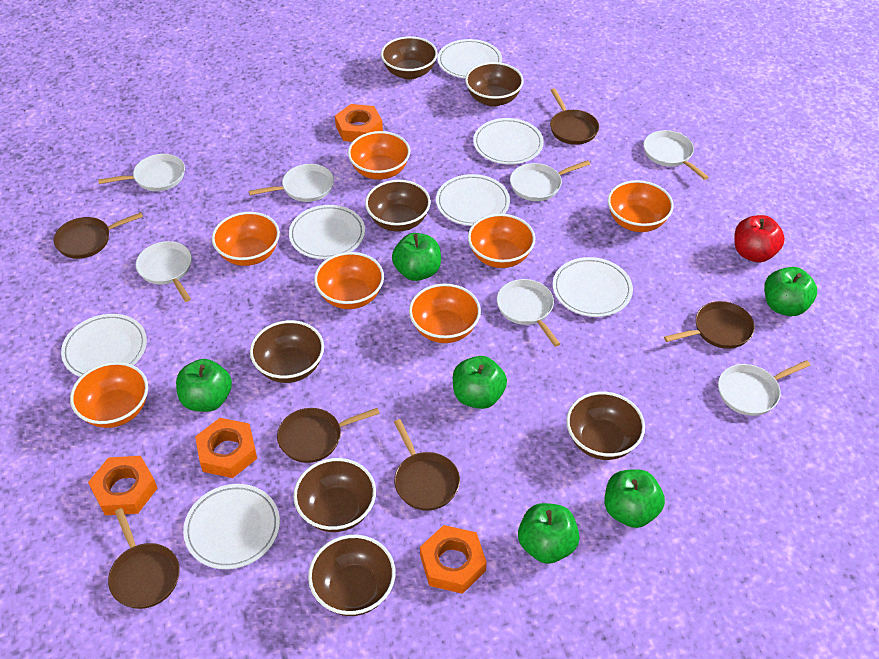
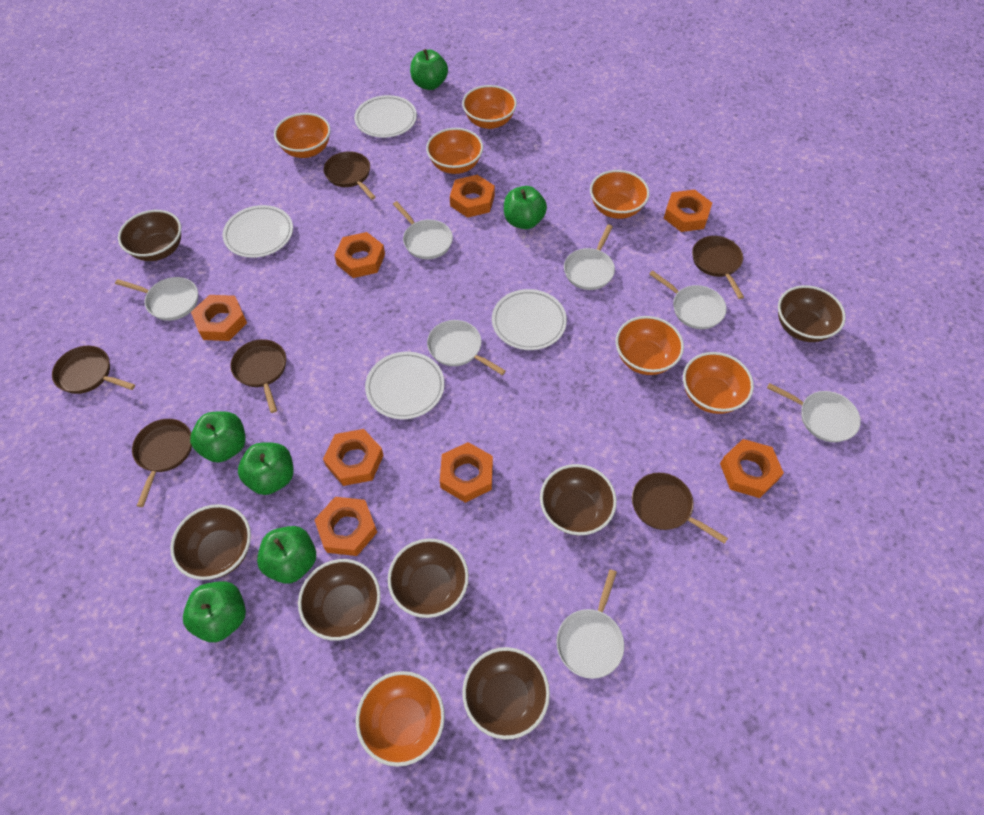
orange nut: 4 -> 8
red apple: 1 -> 0
white plate: 7 -> 4

